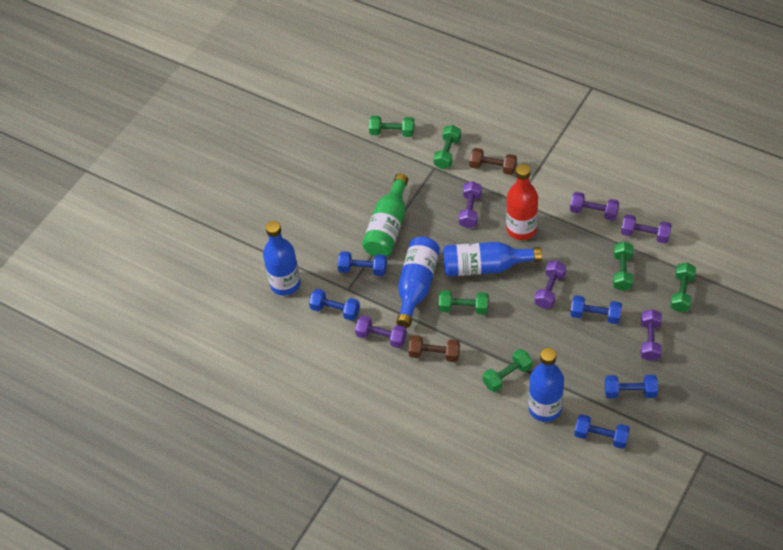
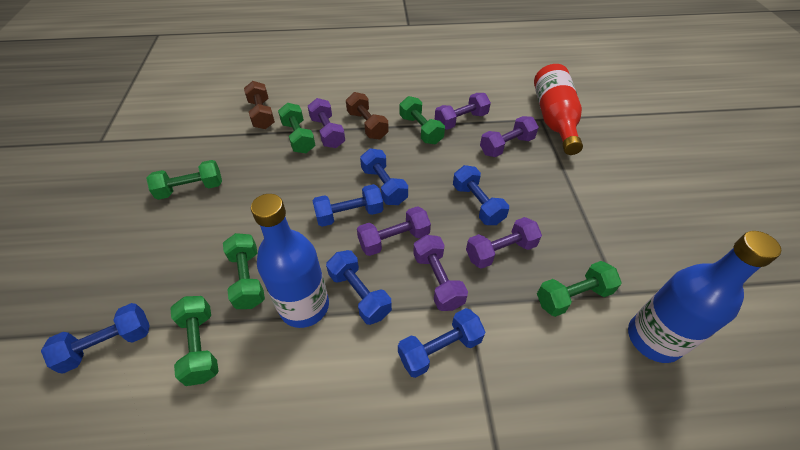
blue bottle: 4 -> 2
blue dumbbell: 5 -> 6
green bottle: 1 -> 0

